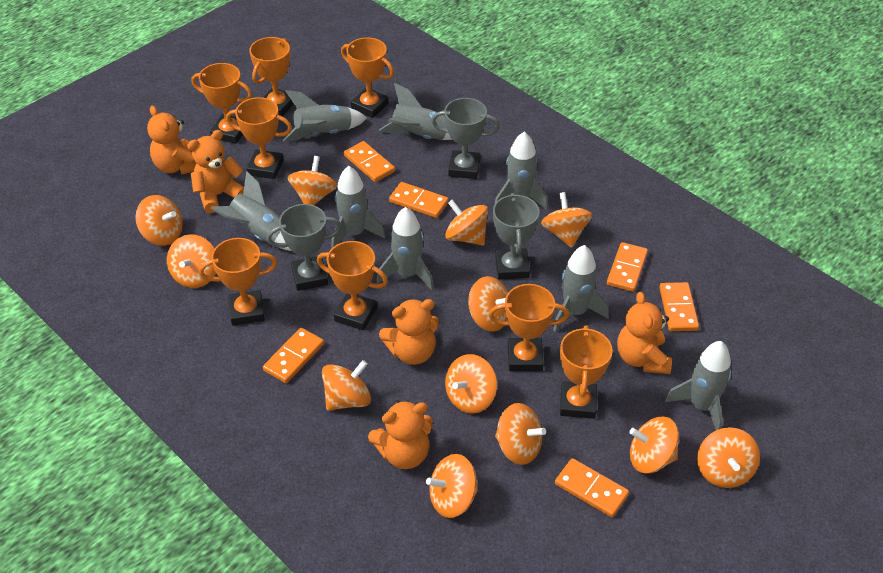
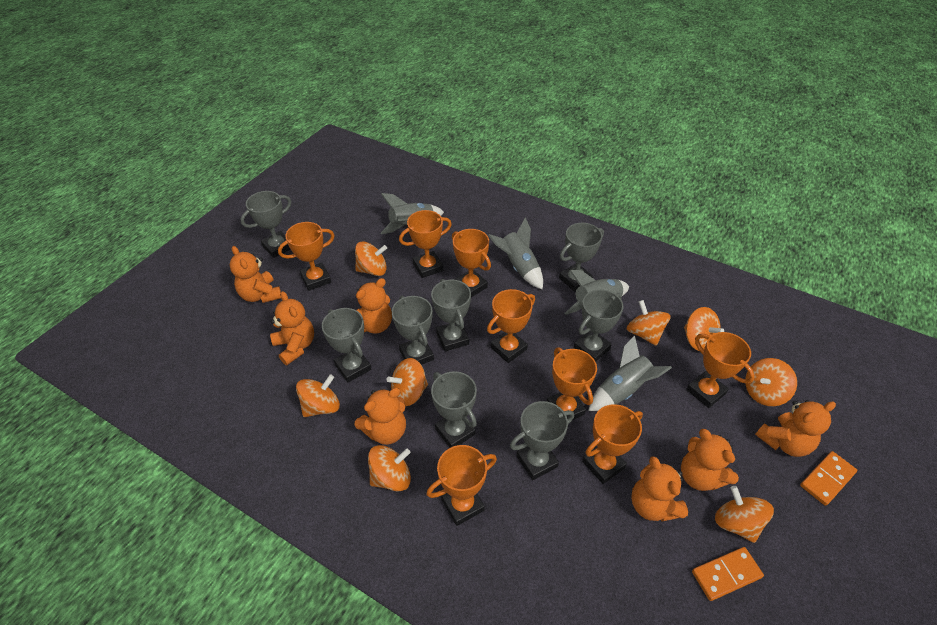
grey rocket: 8 -> 4
grey trophy: 3 -> 8
orange domino: 6 -> 2
orange spinning top: 12 -> 8
orange teddy bear: 5 -> 7

